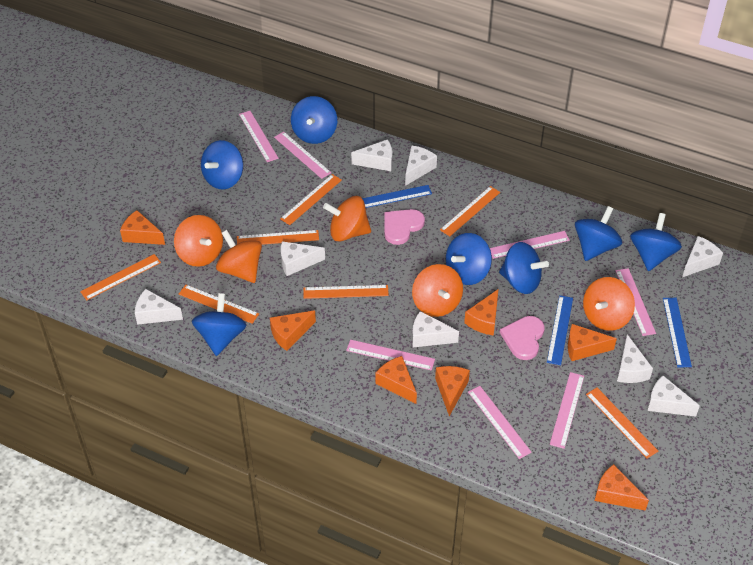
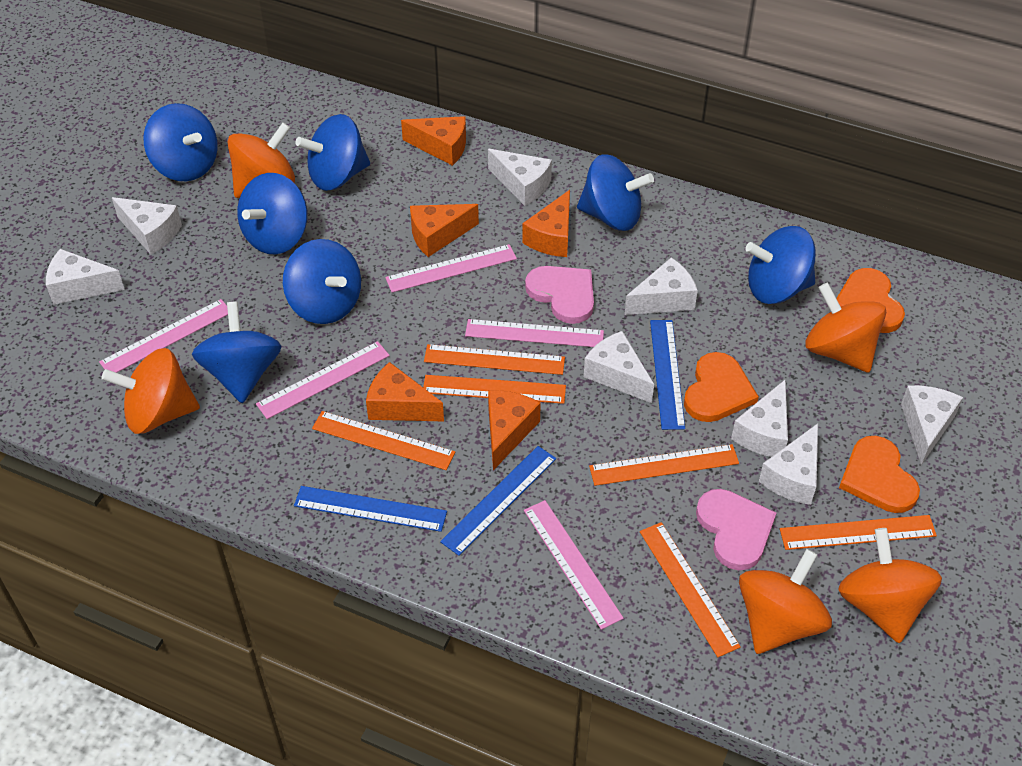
orange cheese: 7 -> 5
orange heart: 0 -> 3
orange ruler: 7 -> 6
pink ruler: 7 -> 5

